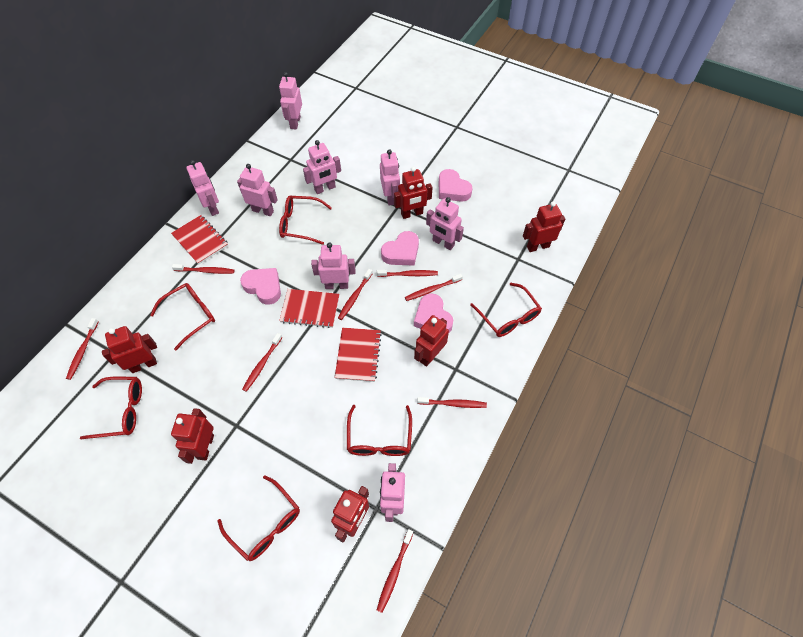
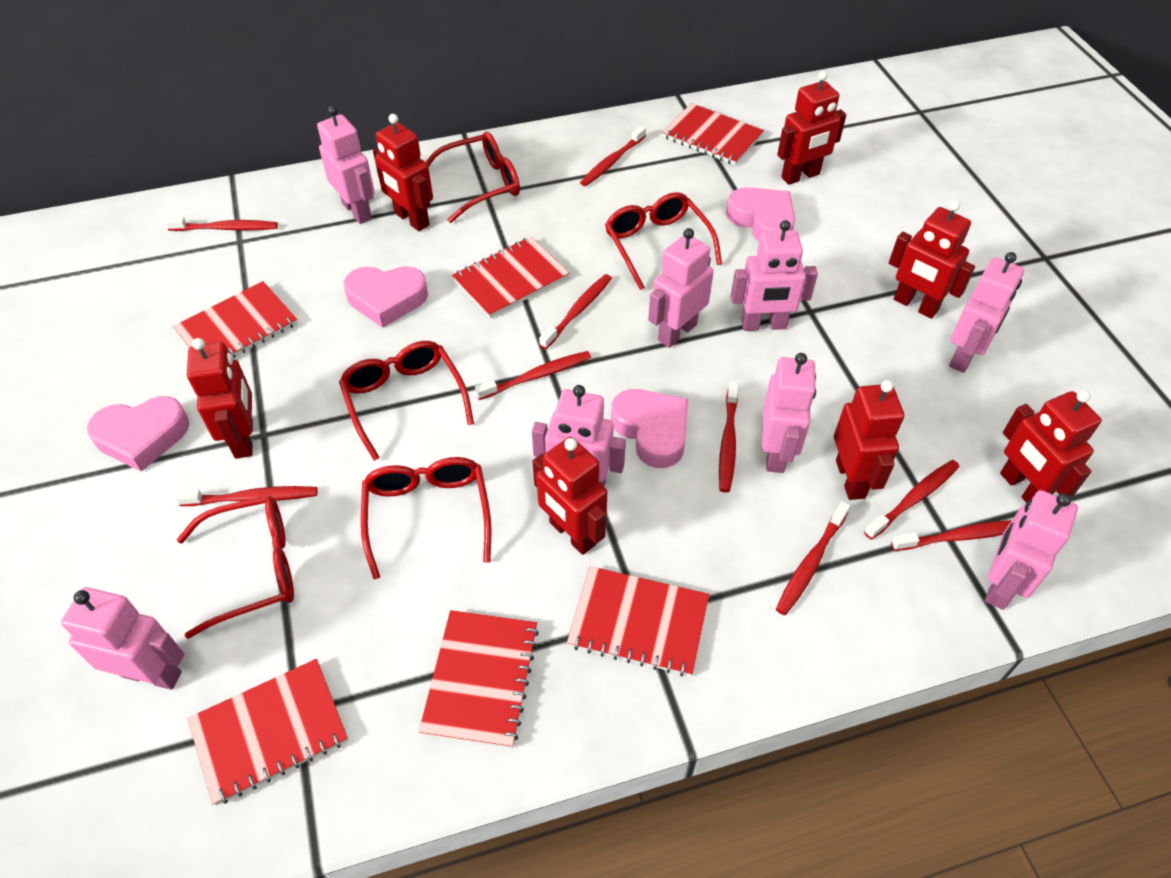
red glasses: 6 -> 5
red notebook: 3 -> 6
red robot: 6 -> 7
red toothbrush: 8 -> 9

